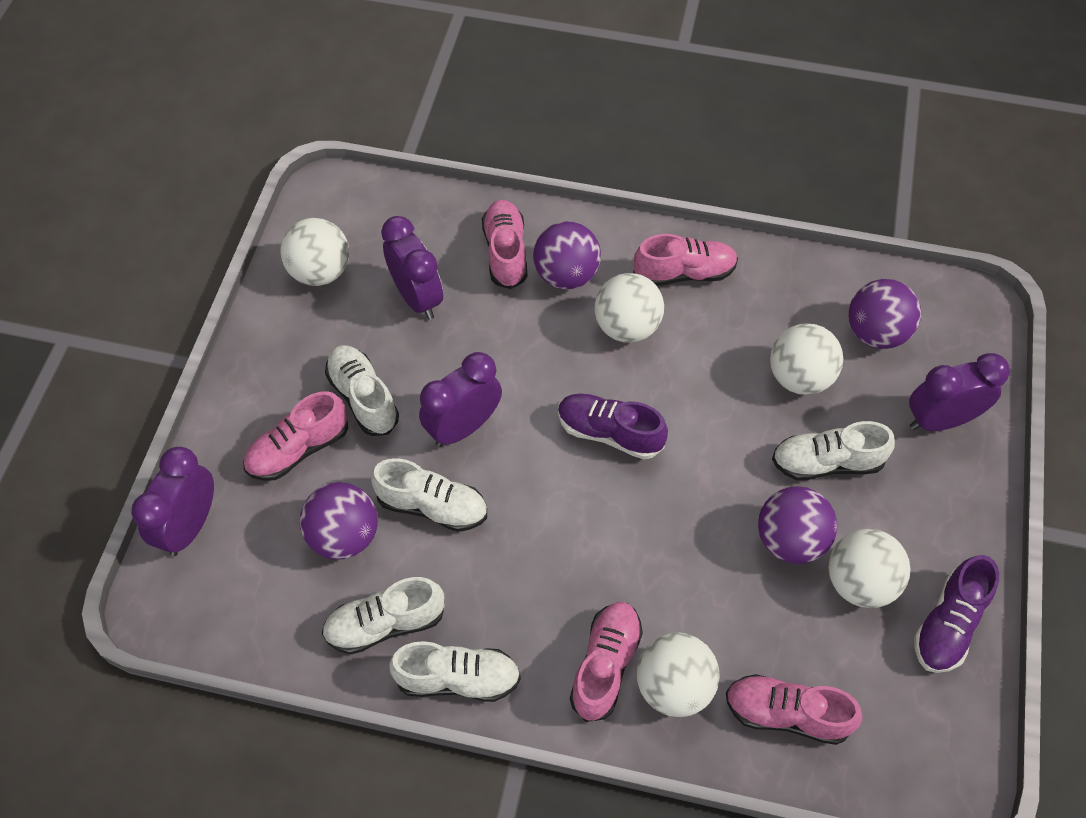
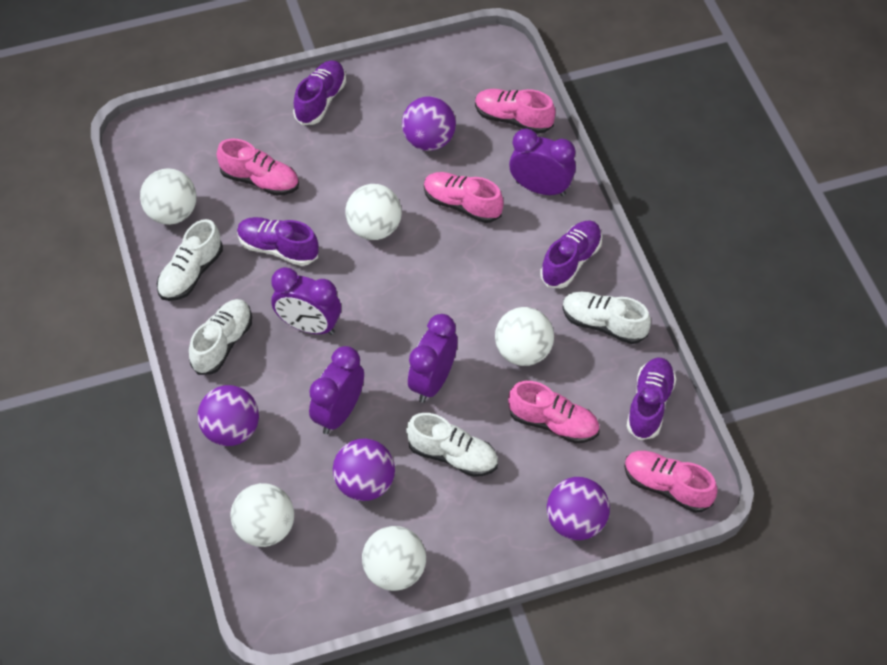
purple shoe: 2 -> 4
white shoe: 5 -> 4

